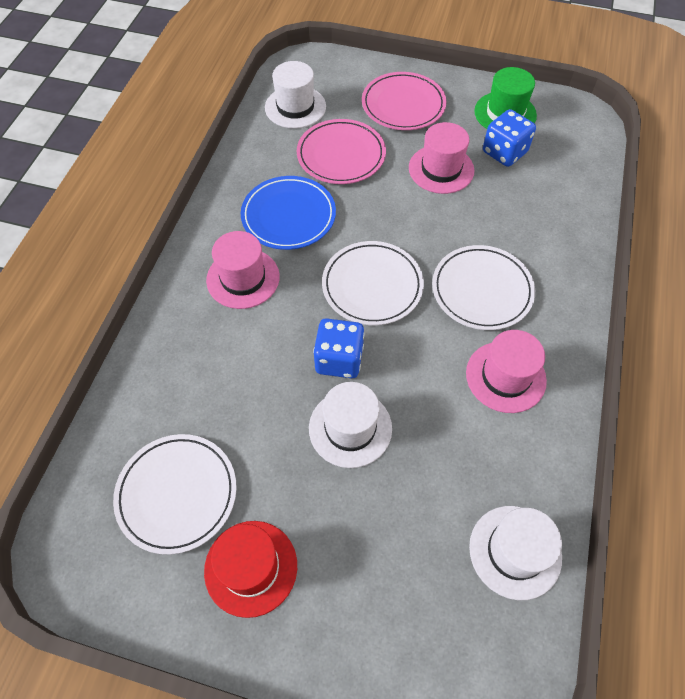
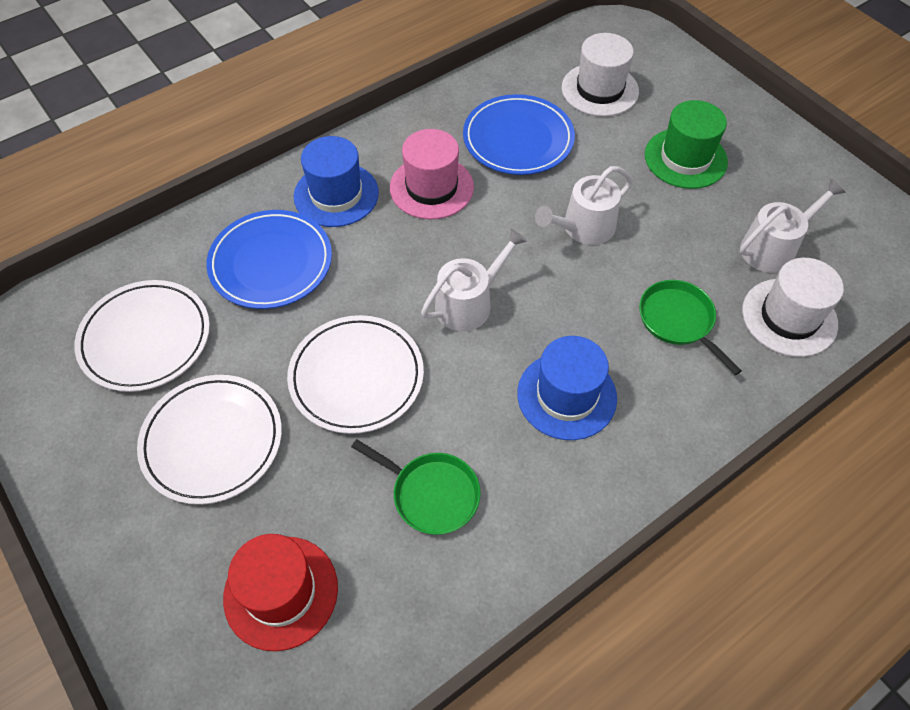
blue dice: 2 -> 0
blue hat: 0 -> 2
blue plate: 1 -> 2
green pan: 0 -> 2
pink hat: 3 -> 1
pink plate: 2 -> 0
white hat: 3 -> 2
white watering can: 0 -> 3

